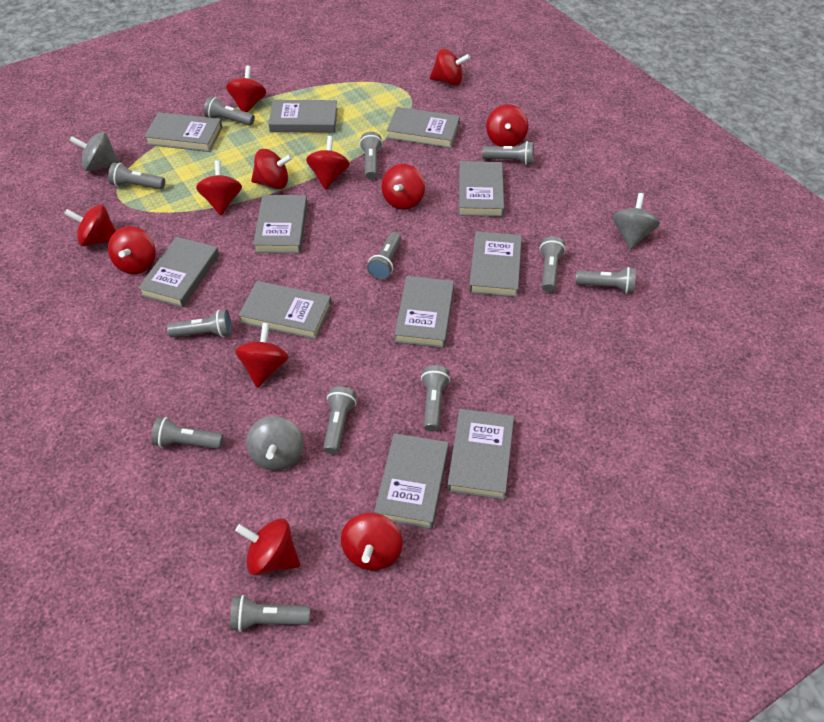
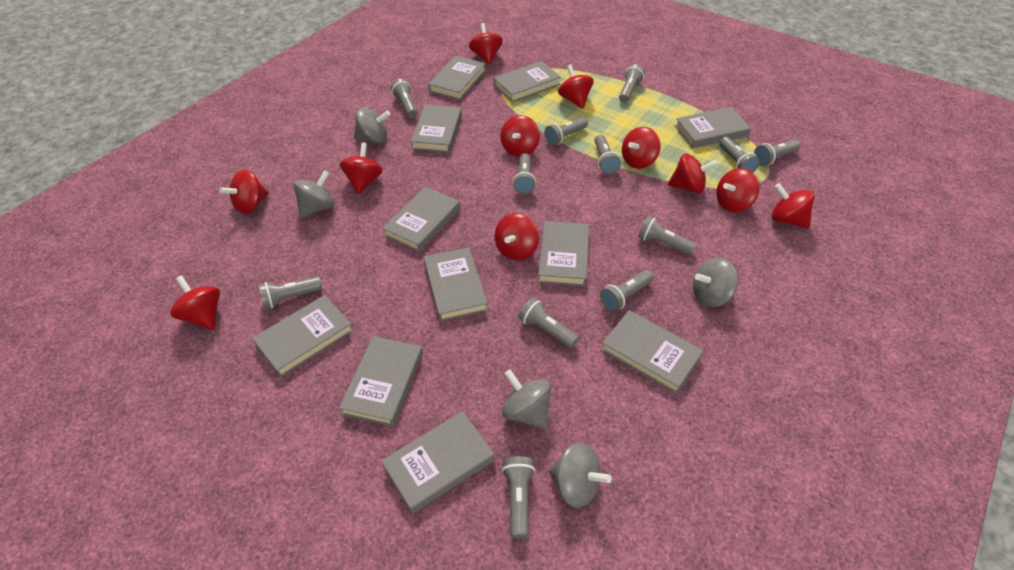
grey spinning top: 3 -> 5
red spinning top: 12 -> 11

